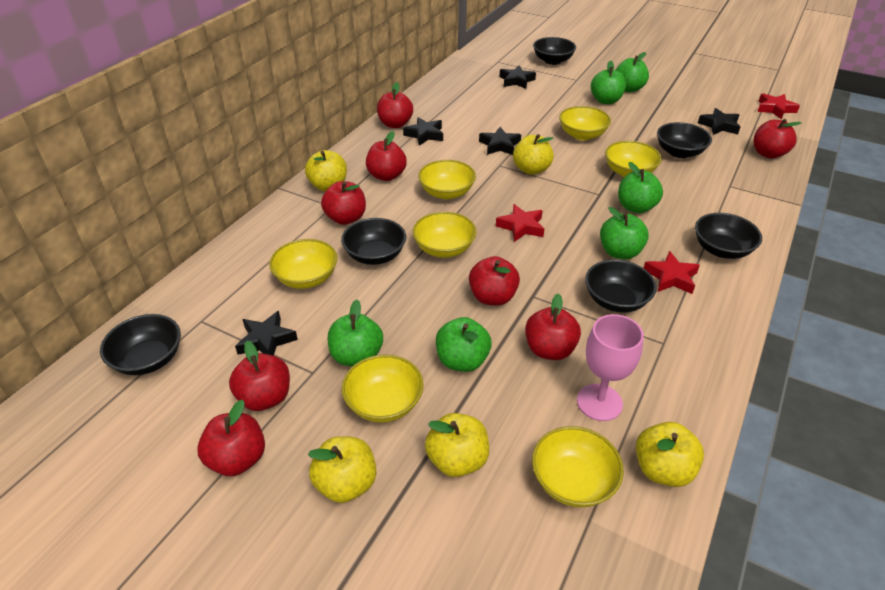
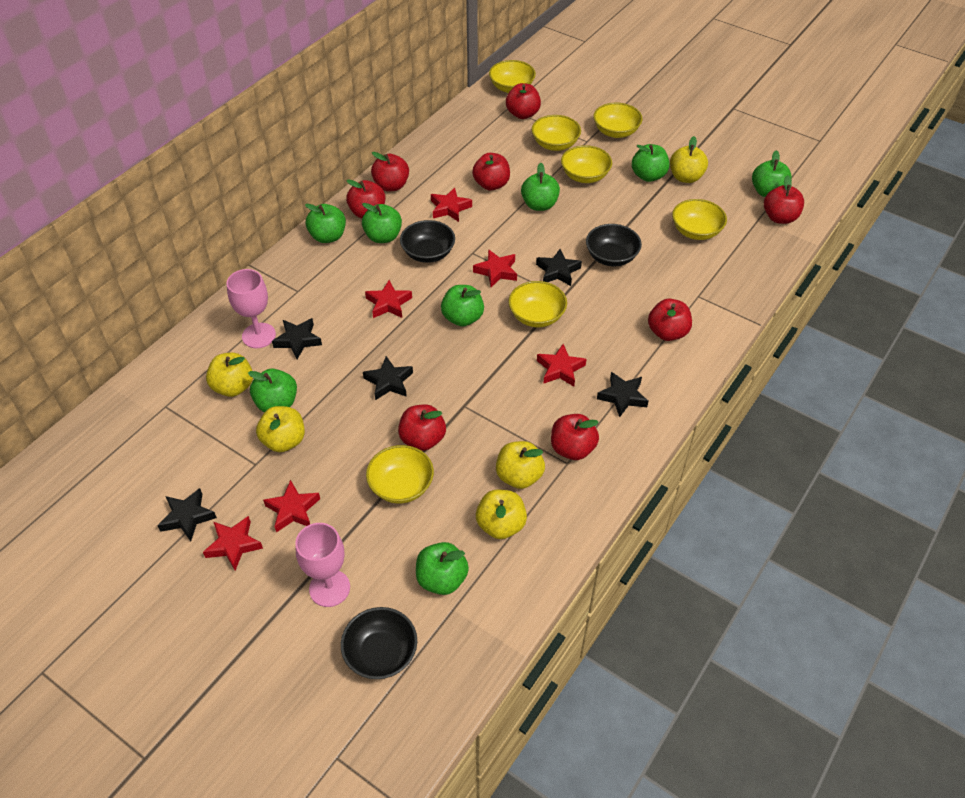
black bowl: 6 -> 3
green apple: 6 -> 8
pink goblet: 1 -> 2
red star: 3 -> 6

